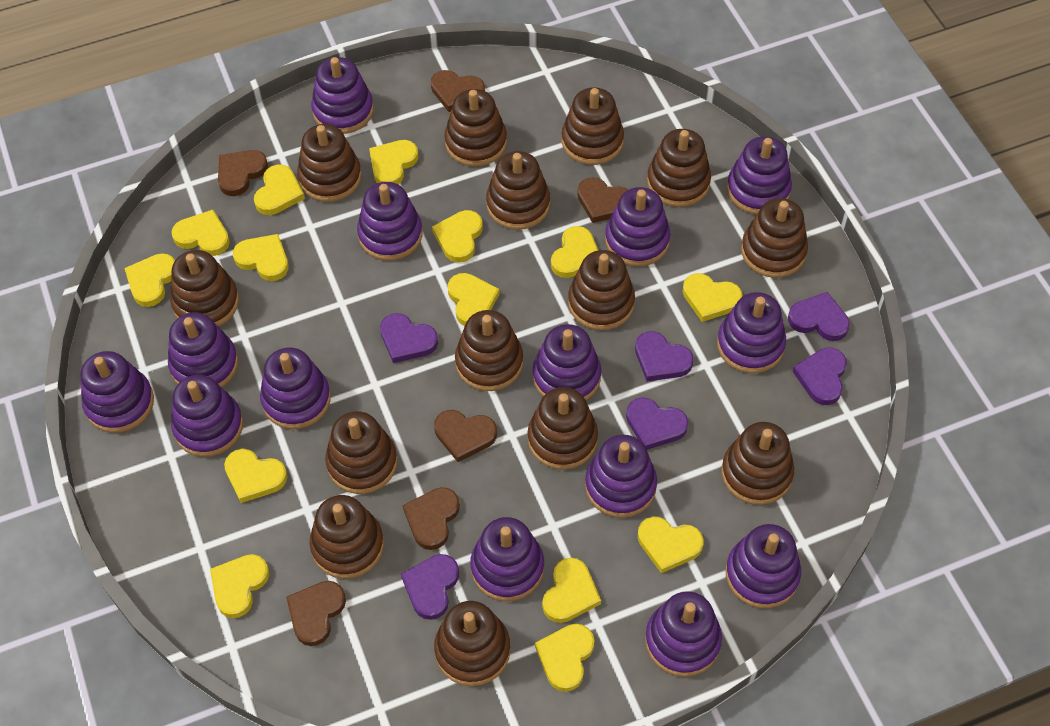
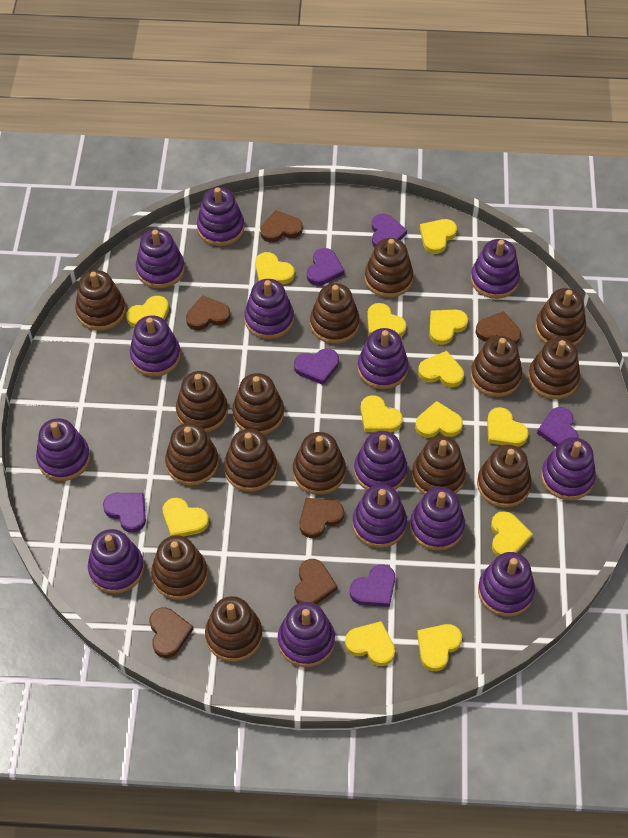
brown stacking toy: 14 -> 15
yellow heart: 14 -> 13

